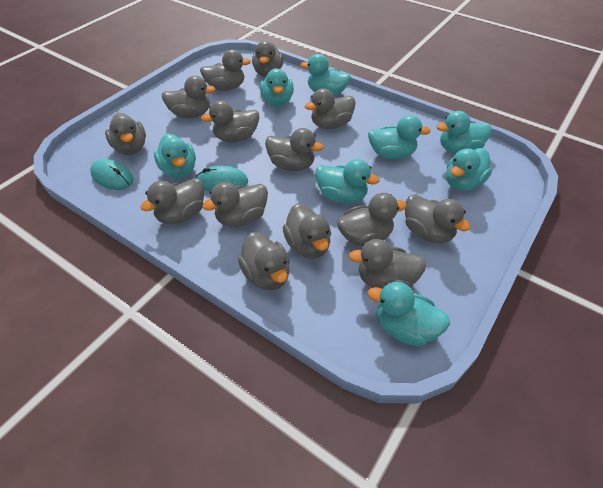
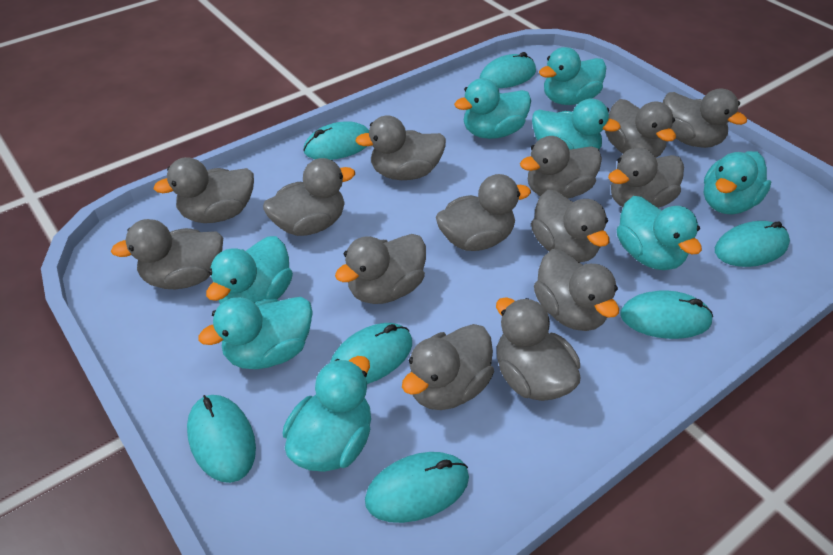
turquoise mouse: 2 -> 7

